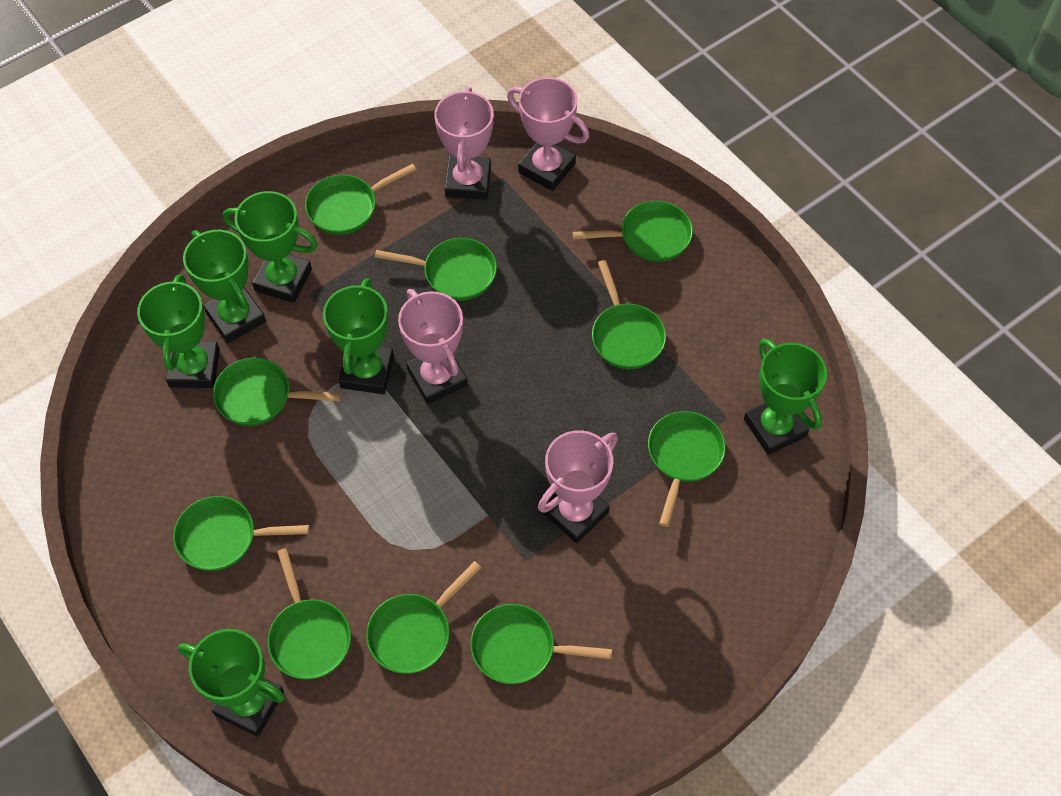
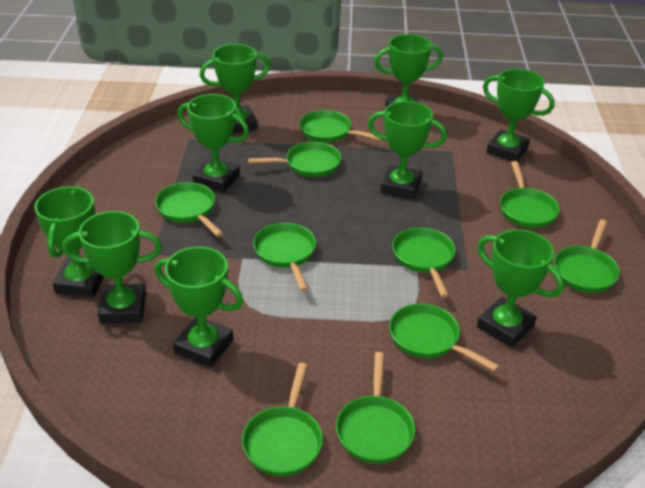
green trophy: 6 -> 9
pink trophy: 4 -> 0

